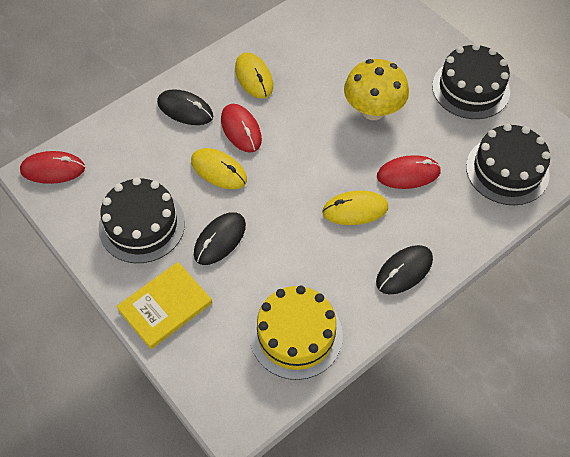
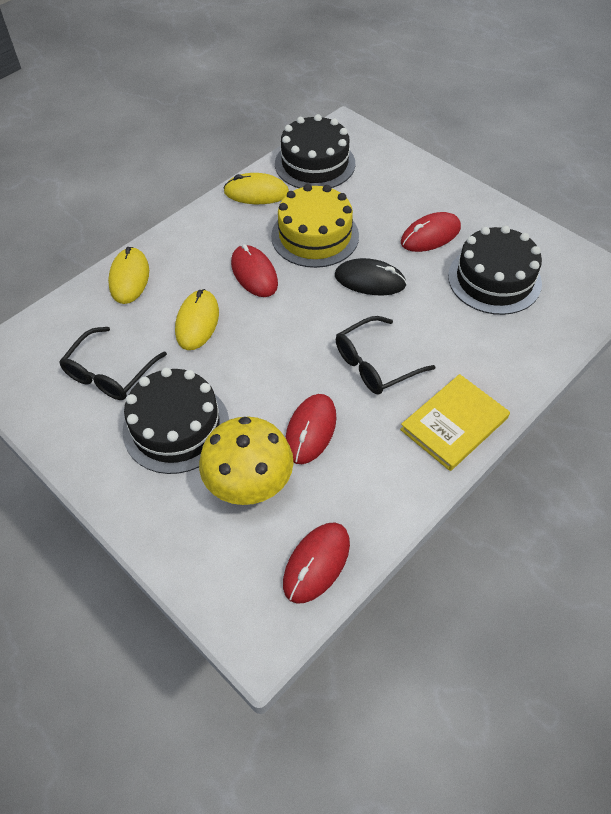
black glasses: 0 -> 2
black mouse: 3 -> 1
red mouse: 3 -> 4

